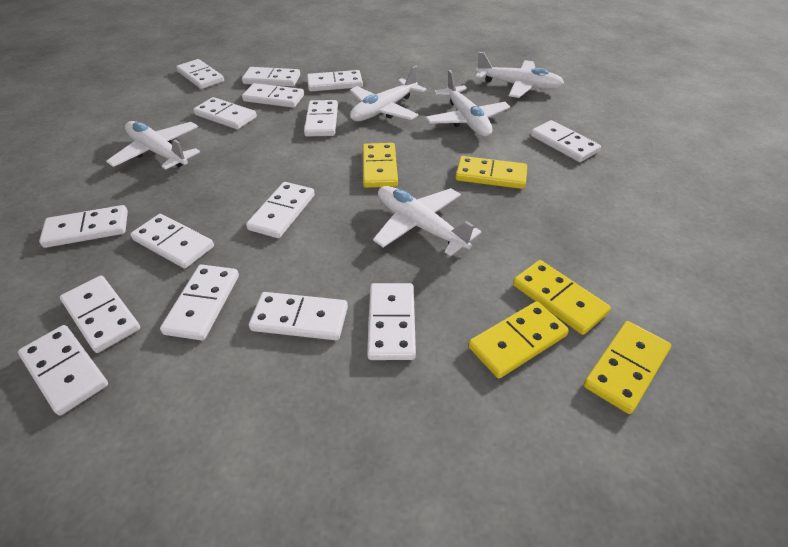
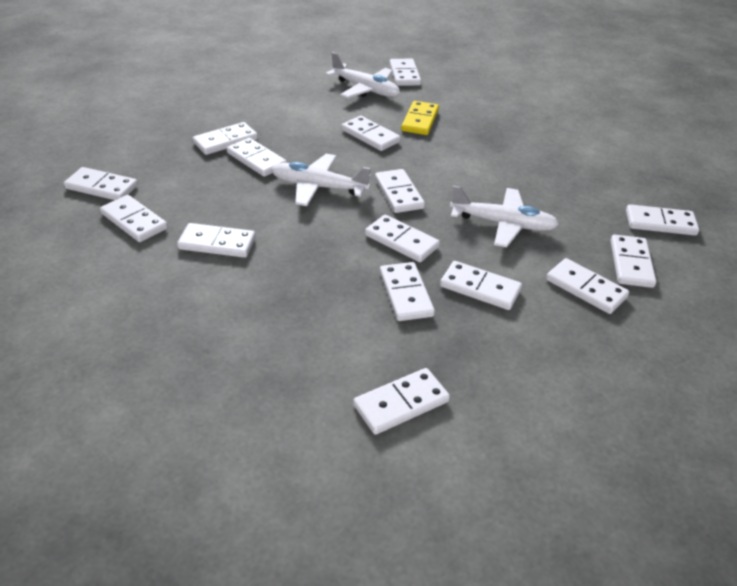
white plane: 5 -> 3
yellow domino: 5 -> 1

